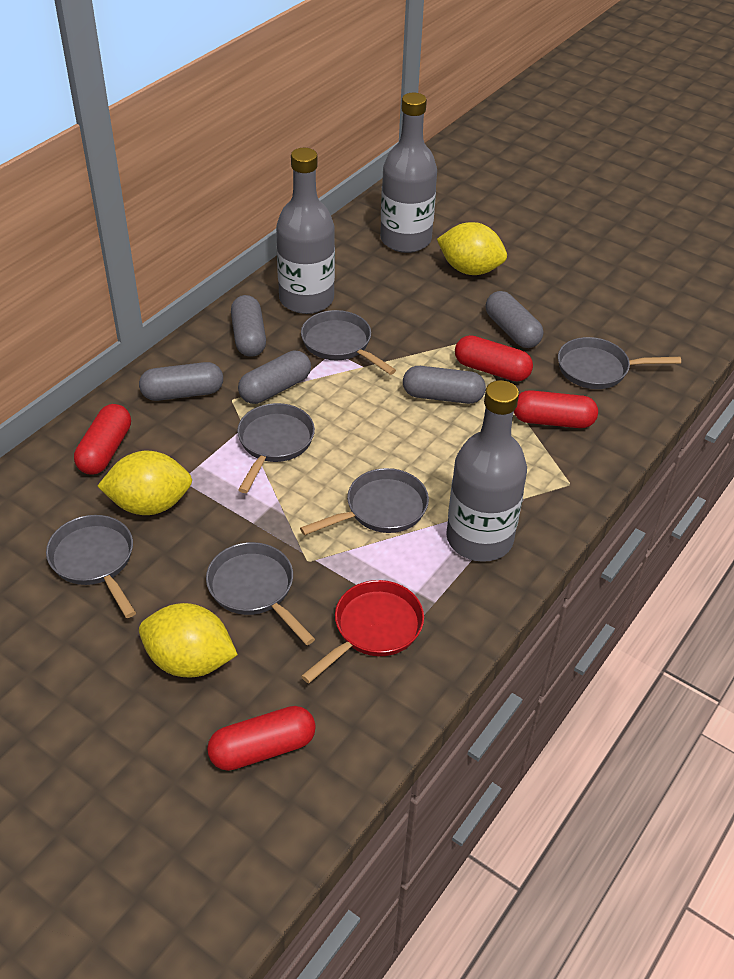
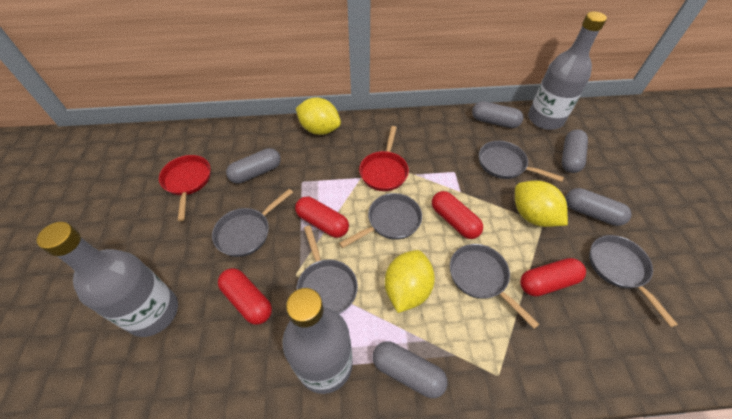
red pan: 1 -> 2

